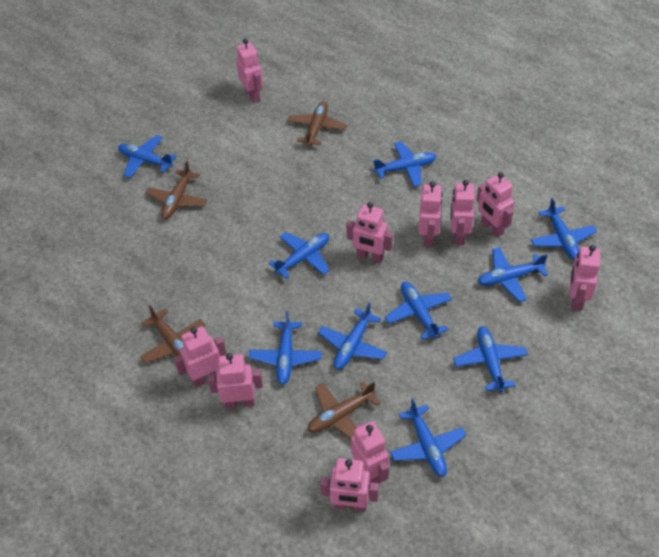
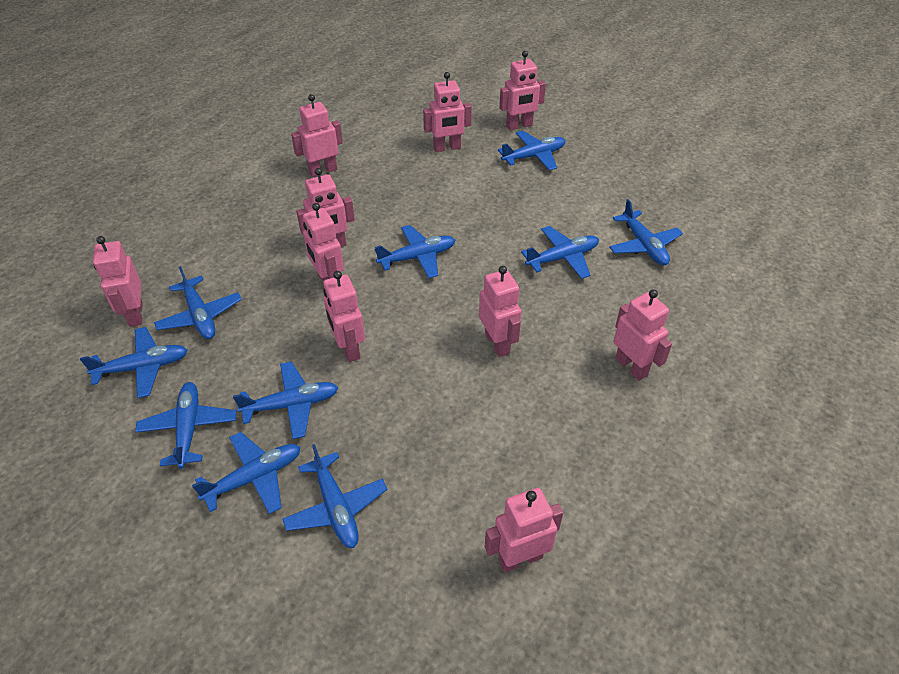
brown plane: 4 -> 0

